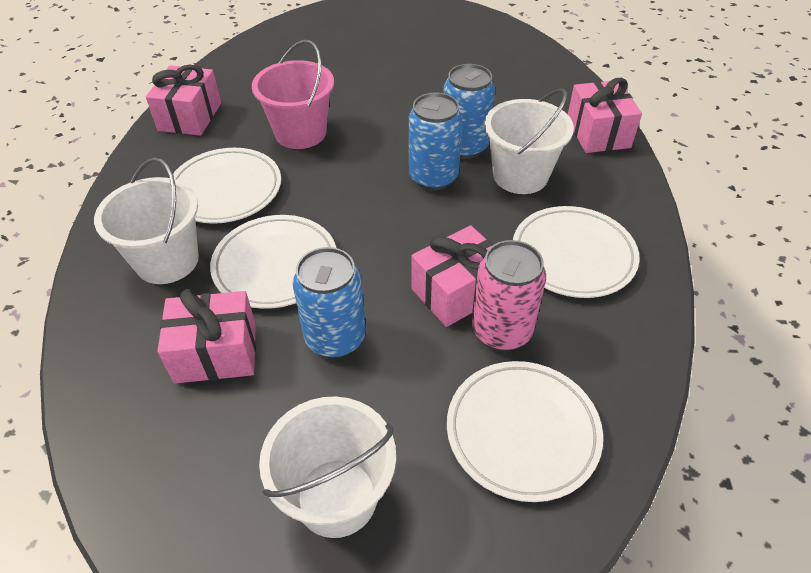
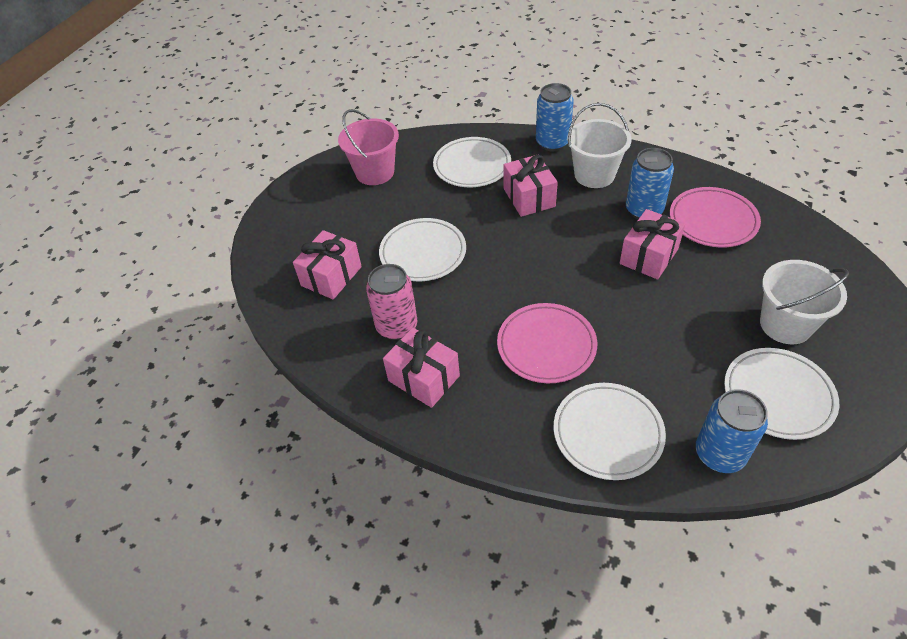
pink plate: 0 -> 2
white bucket: 3 -> 2

